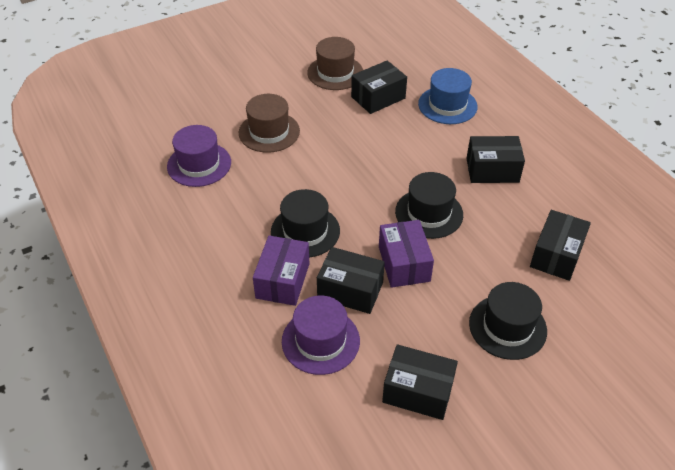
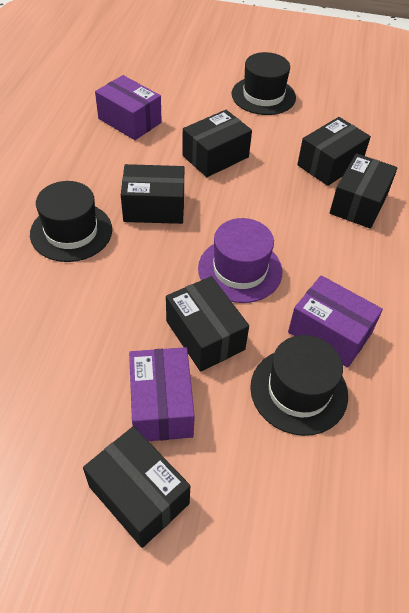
black box: 5 -> 6
blue hat: 1 -> 0
brown hat: 2 -> 0
purple box: 2 -> 3
purple hat: 2 -> 1

